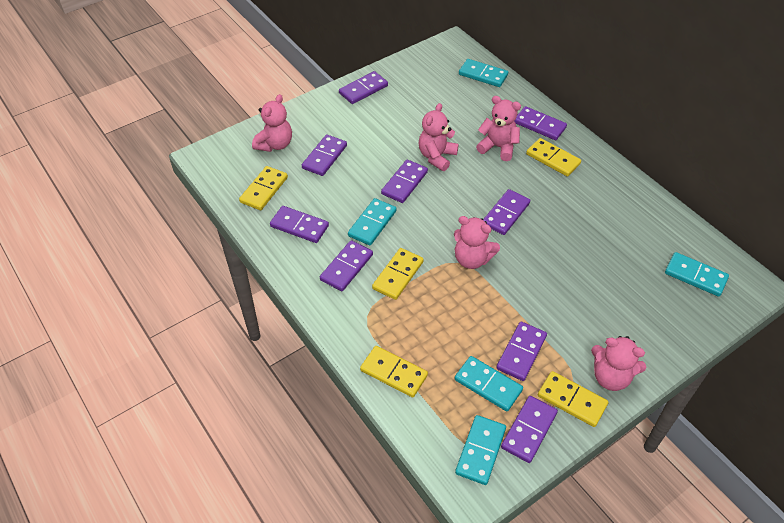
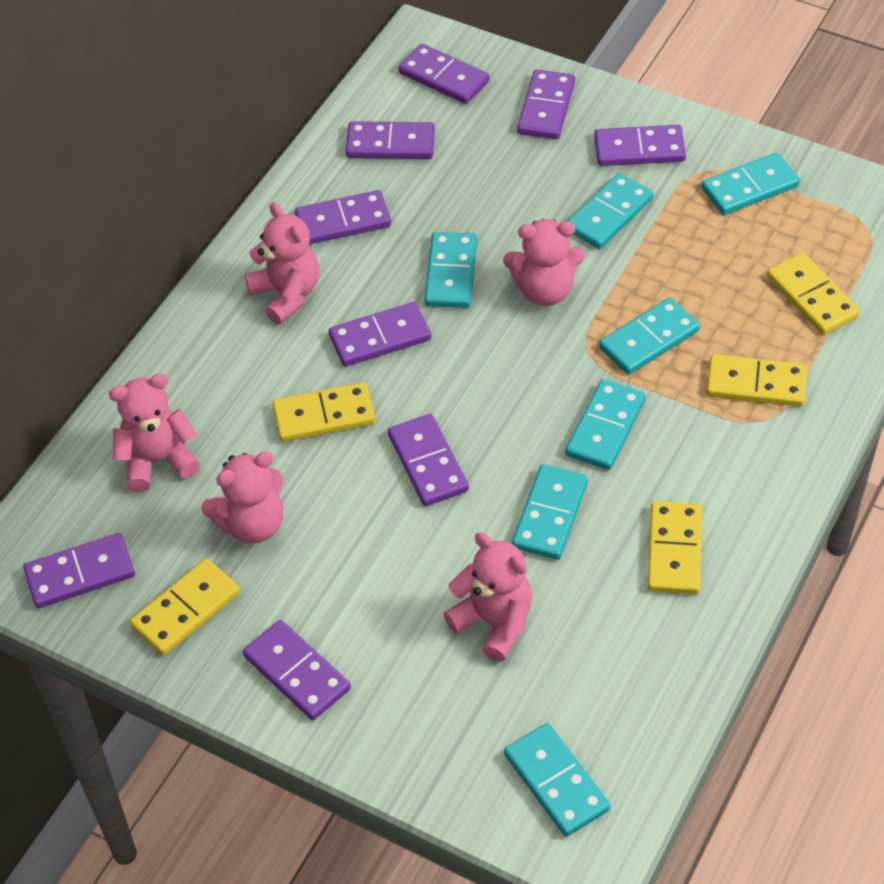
turquoise domino: 5 -> 7

